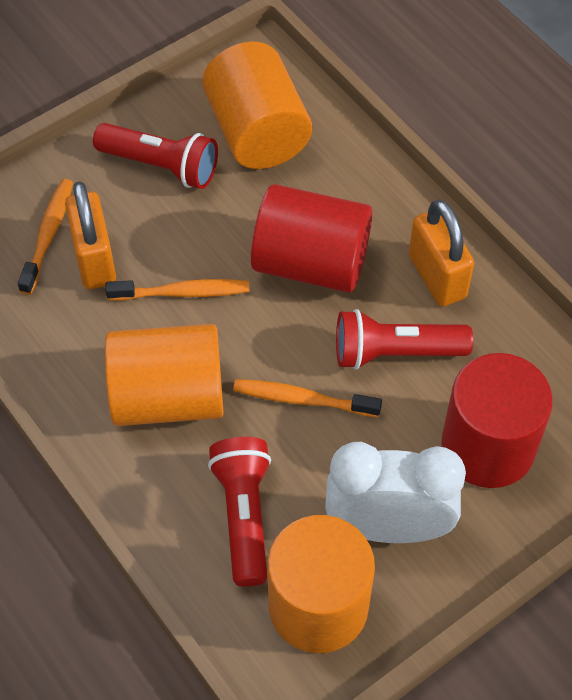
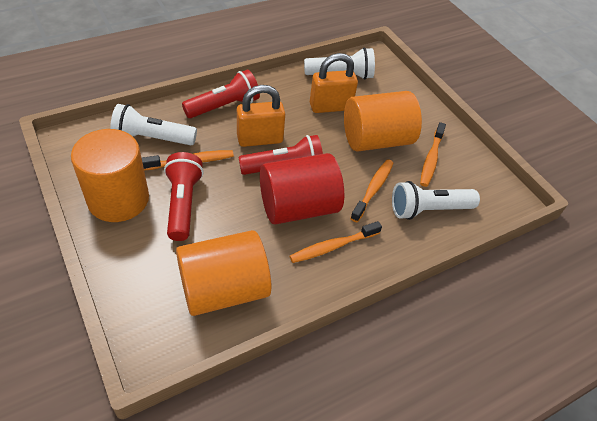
orange toothbrush: 3 -> 4
red cylinder: 2 -> 1
white clock: 1 -> 0
white flashlight: 0 -> 3

